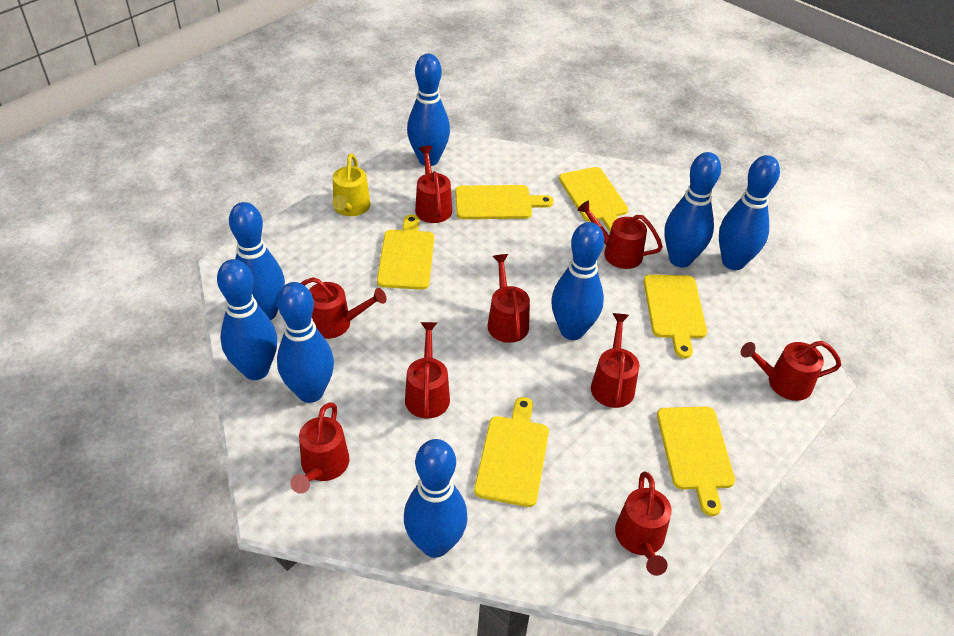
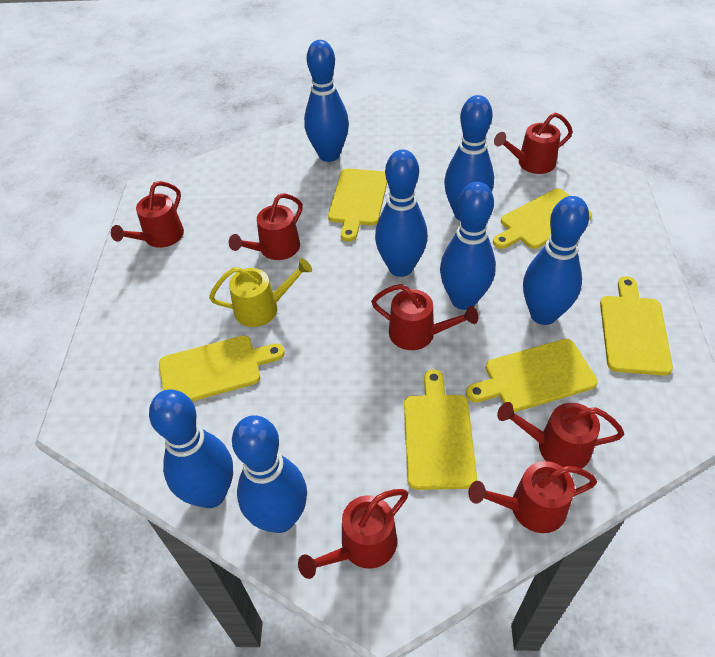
blue bowling pin: 8 -> 7
red watering can: 9 -> 7

